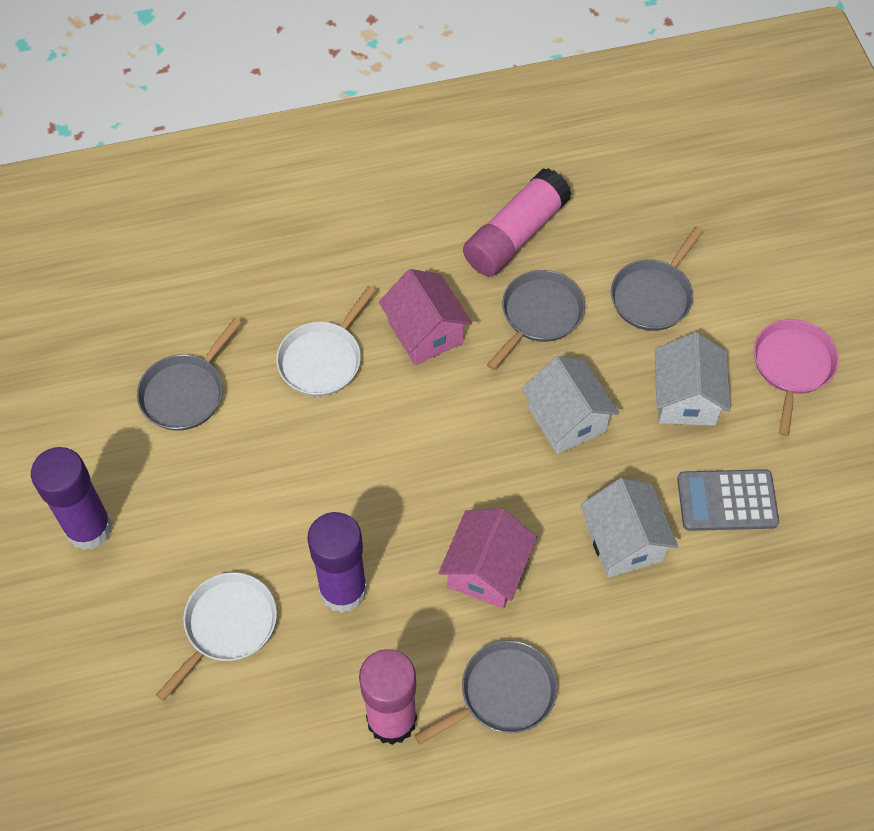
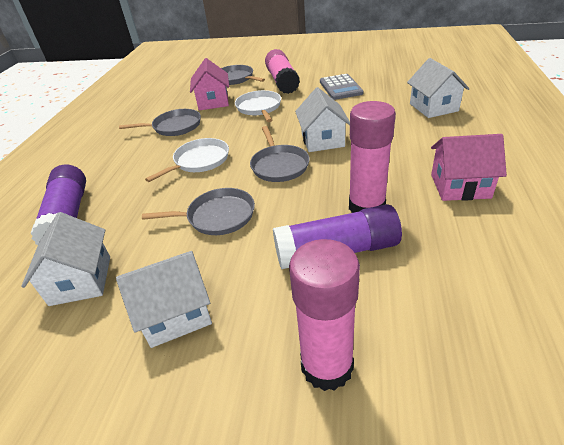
pink glue stick: 2 -> 3
pink pan: 1 -> 0
white house: 3 -> 4

